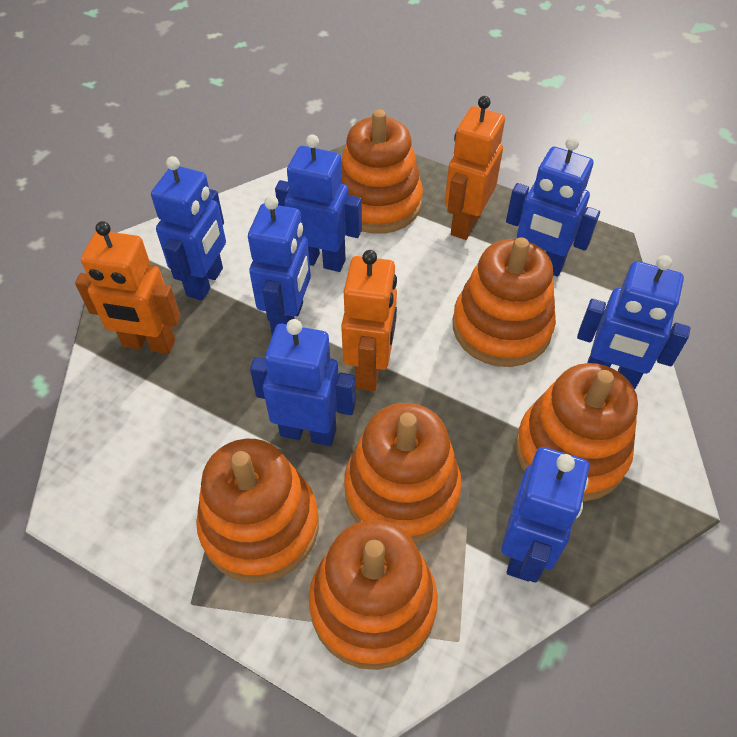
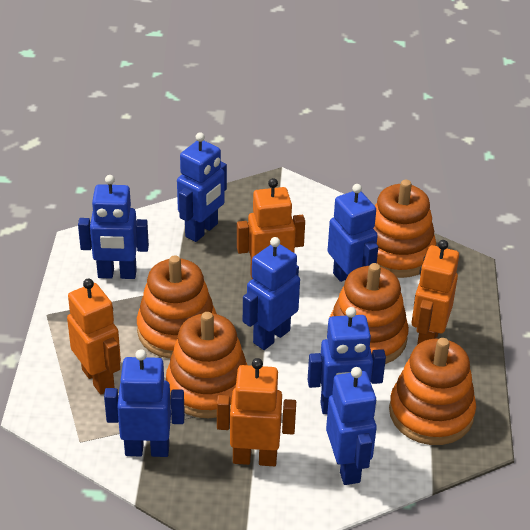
orange robot: 3 -> 4
orange stacking toy: 6 -> 5

